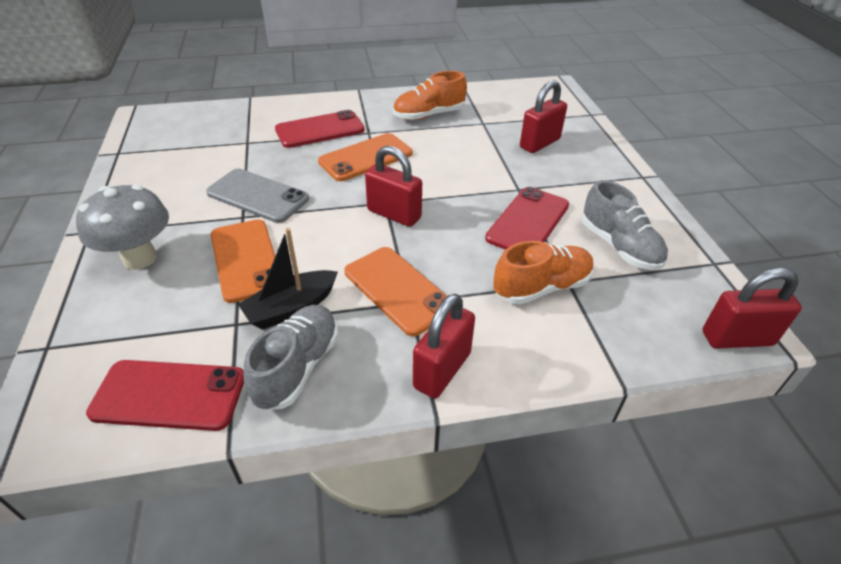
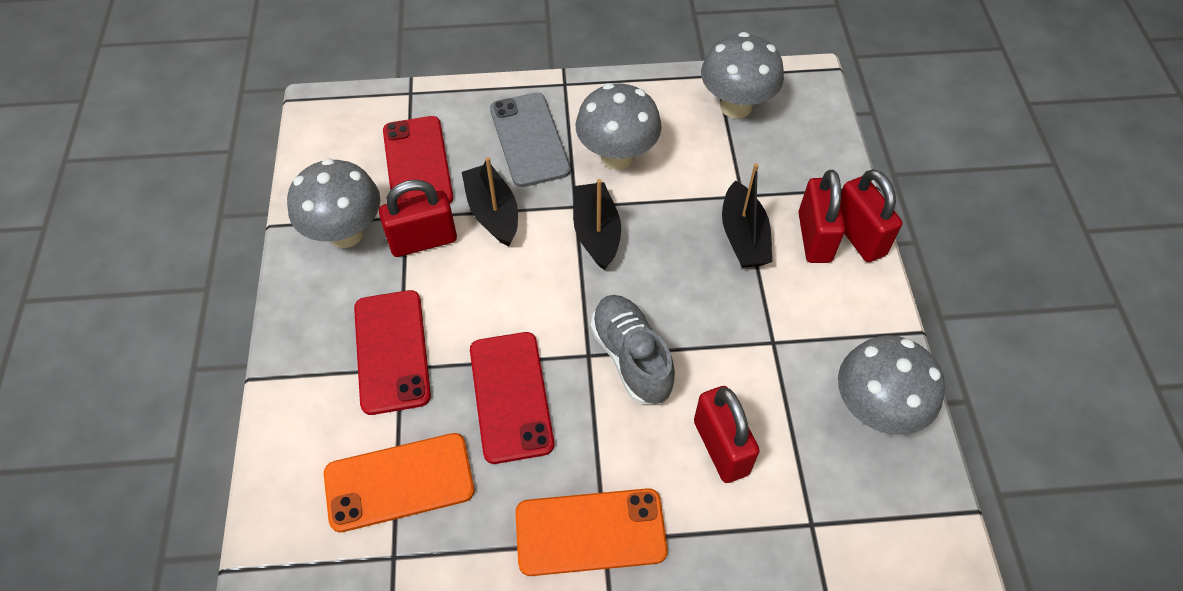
black boat: 1 -> 3
grey mushroom: 1 -> 4
grey shoe: 2 -> 1
orange phone: 3 -> 2
orange shoe: 2 -> 0

